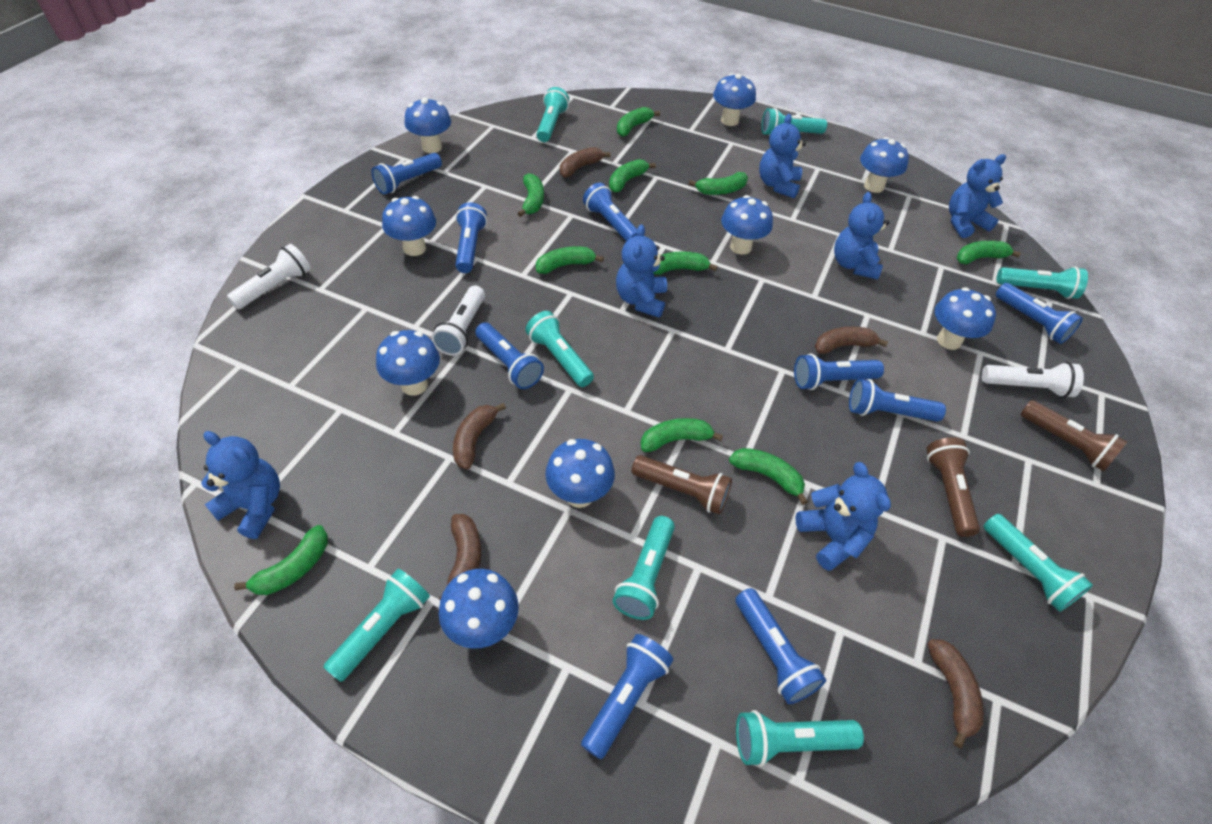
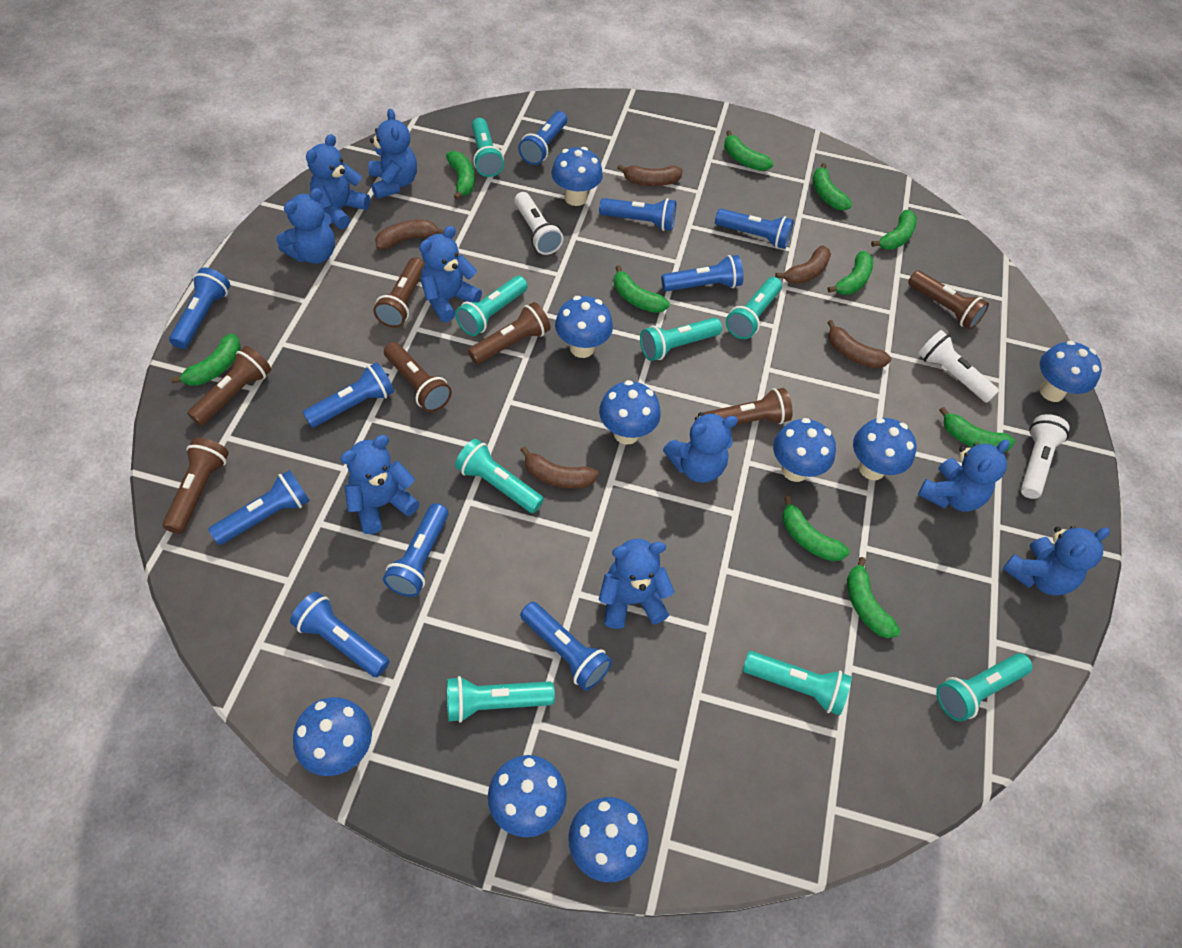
blue flashlight: 9 -> 10
blue teddy bear: 6 -> 9
brown flashlight: 3 -> 7

